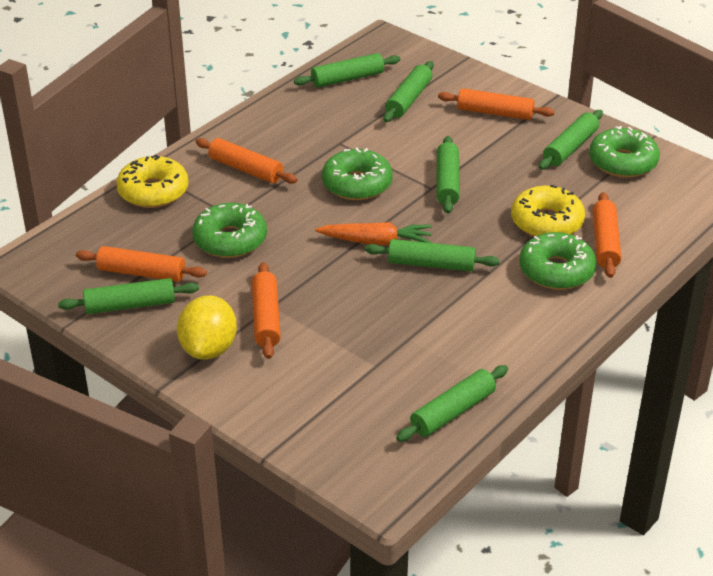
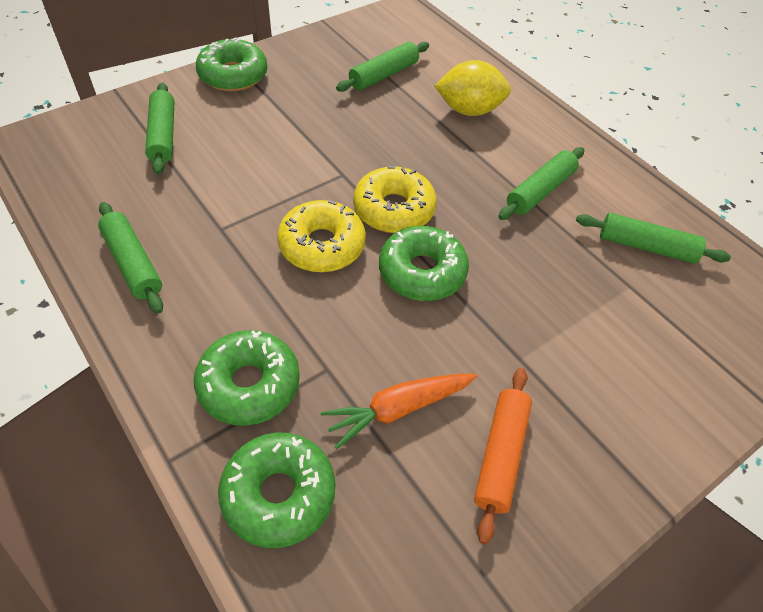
green rolling pin: 7 -> 5
orange rolling pin: 5 -> 1

